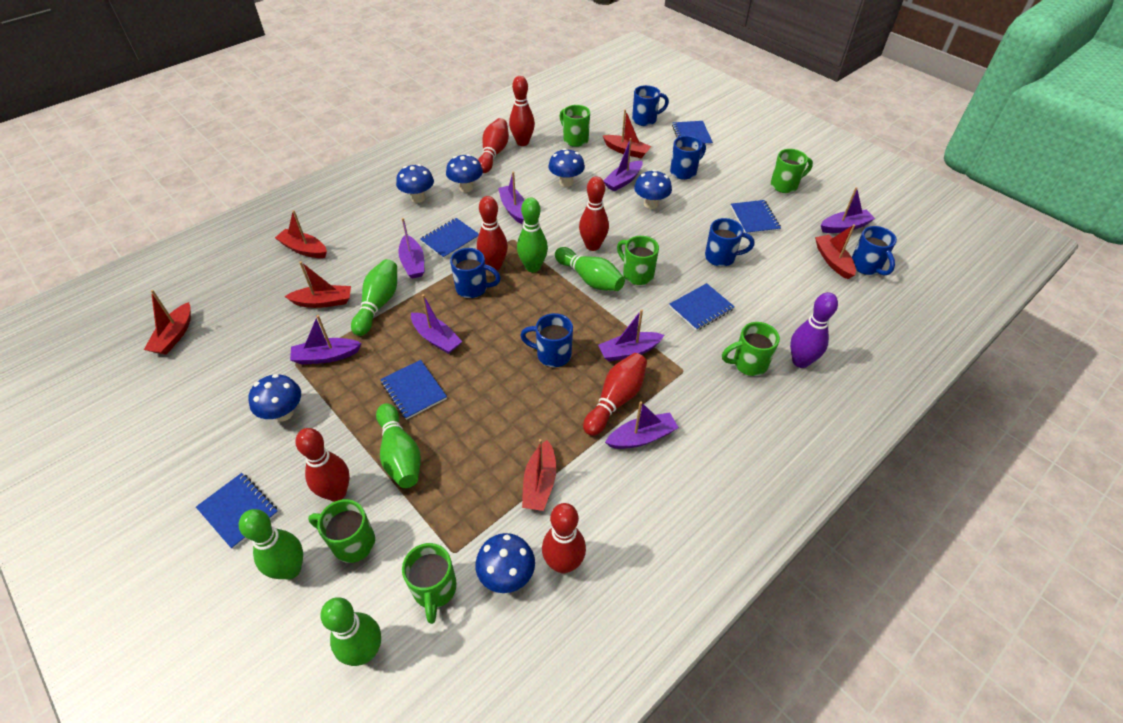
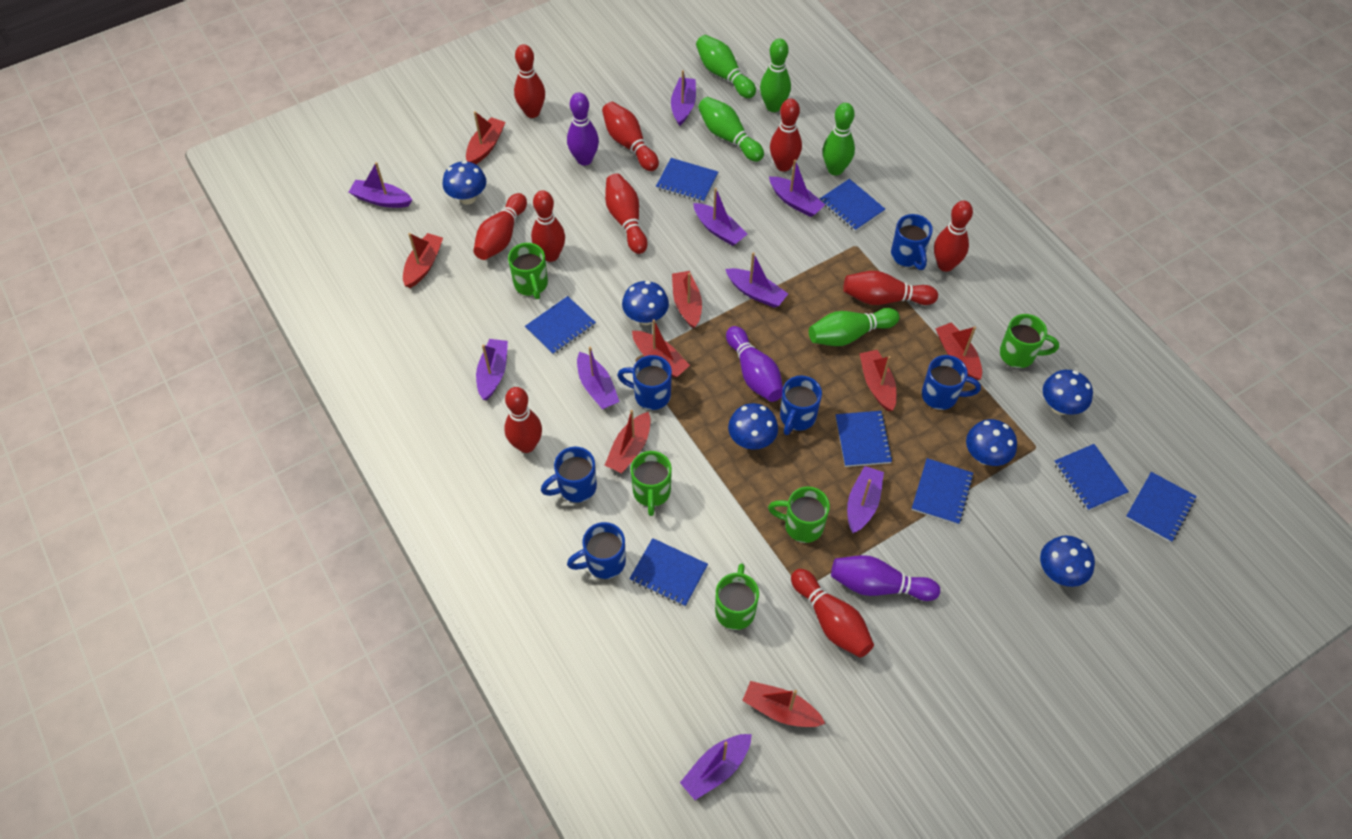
blue notebook: 6 -> 8
green bowling pin: 6 -> 5
green mug: 6 -> 5
purple boat: 8 -> 9
purple bowling pin: 1 -> 3
red boat: 6 -> 8
red bowling pin: 7 -> 10

